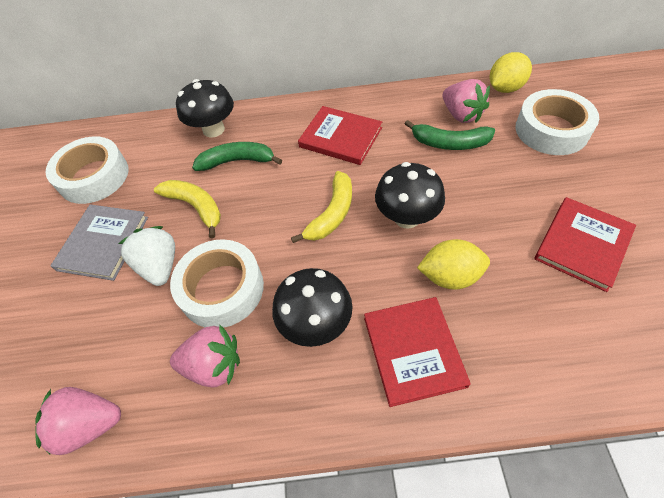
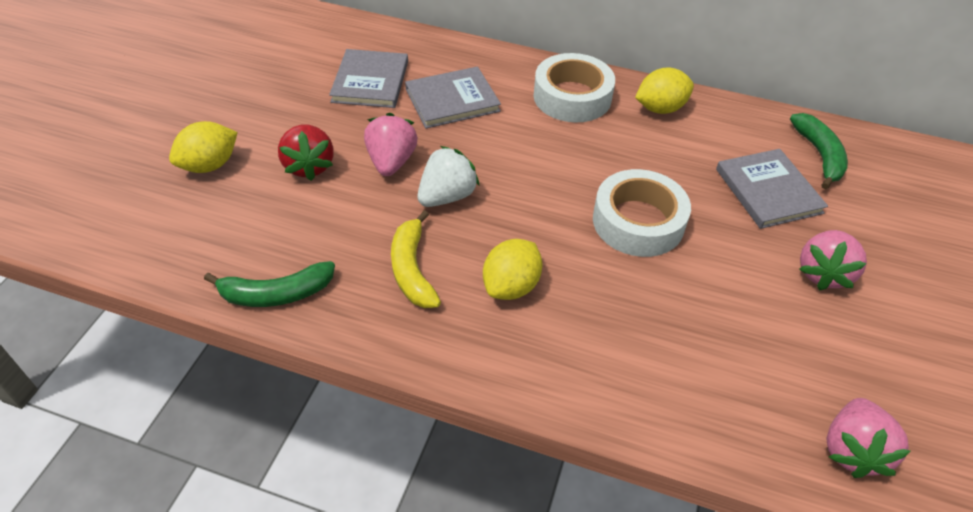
black mushroom: 3 -> 0
grey book: 1 -> 3
red book: 3 -> 0
red strawberry: 0 -> 1
white tape: 3 -> 2
yellow banana: 2 -> 1
yellow lemon: 2 -> 3

